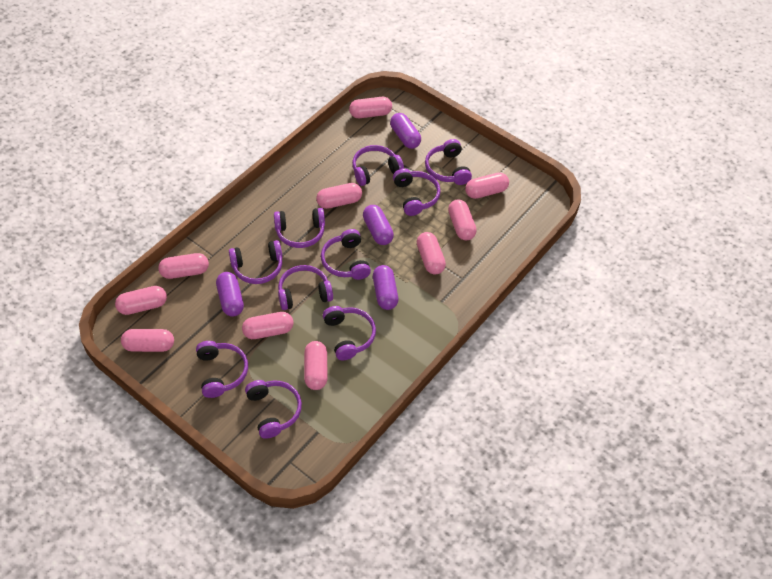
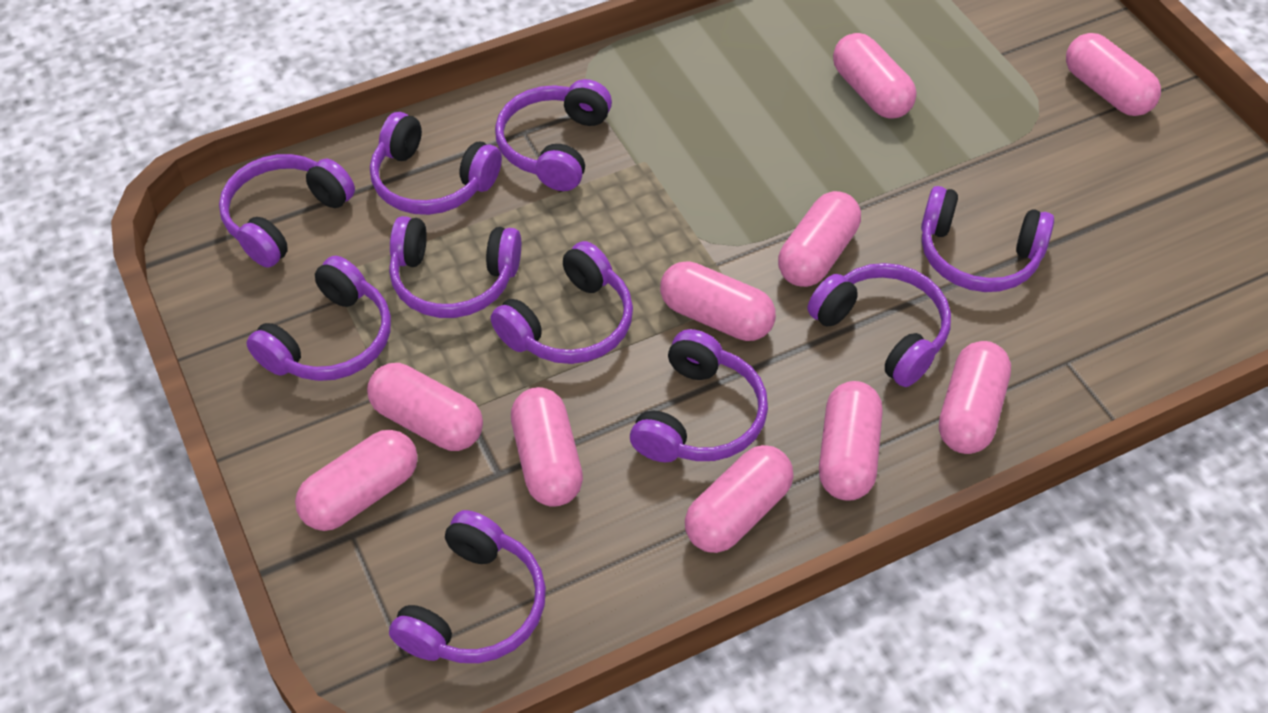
purple capsule: 4 -> 0

